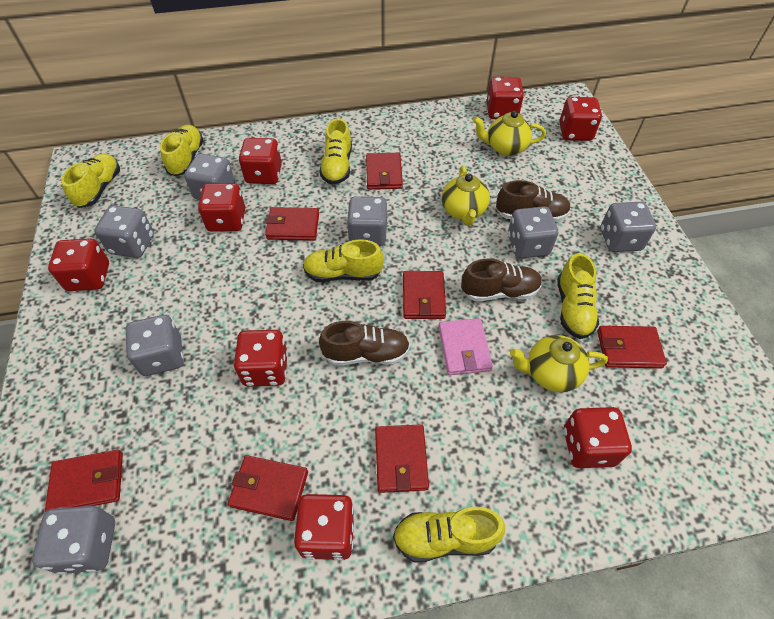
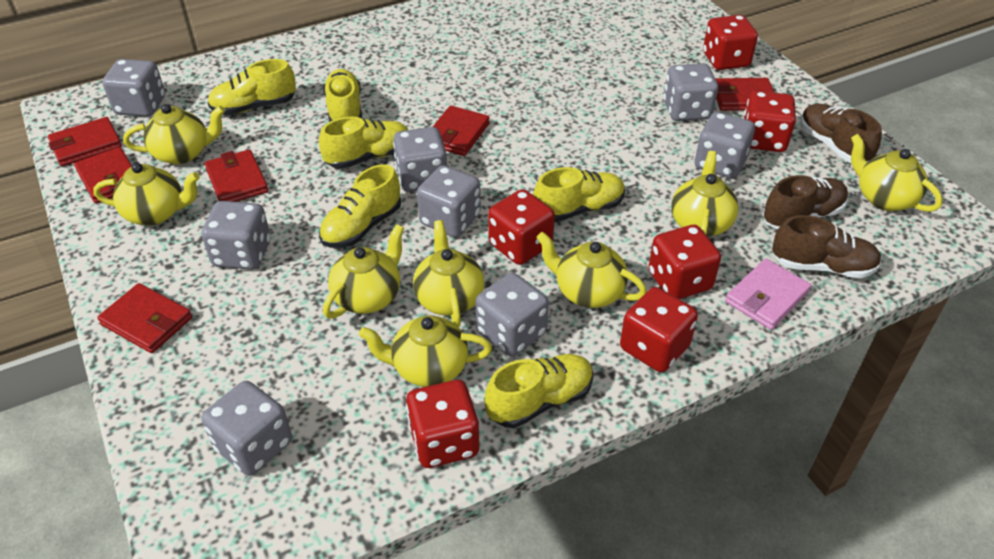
grey dice: 7 -> 8
red dice: 8 -> 6
red wallet: 7 -> 6
yellow teapot: 3 -> 8

